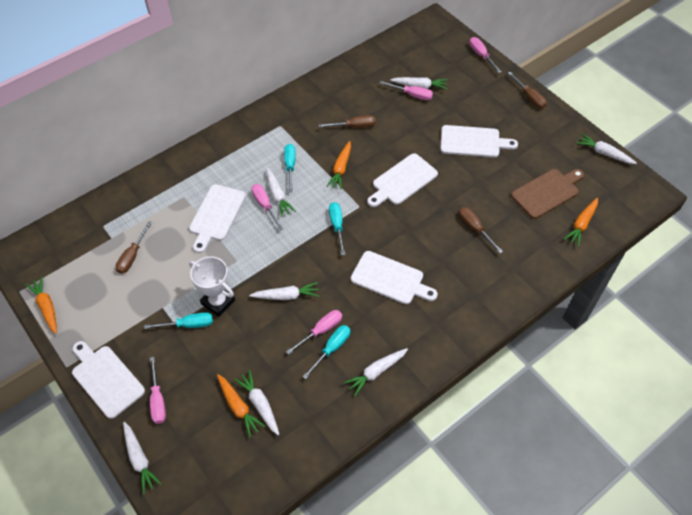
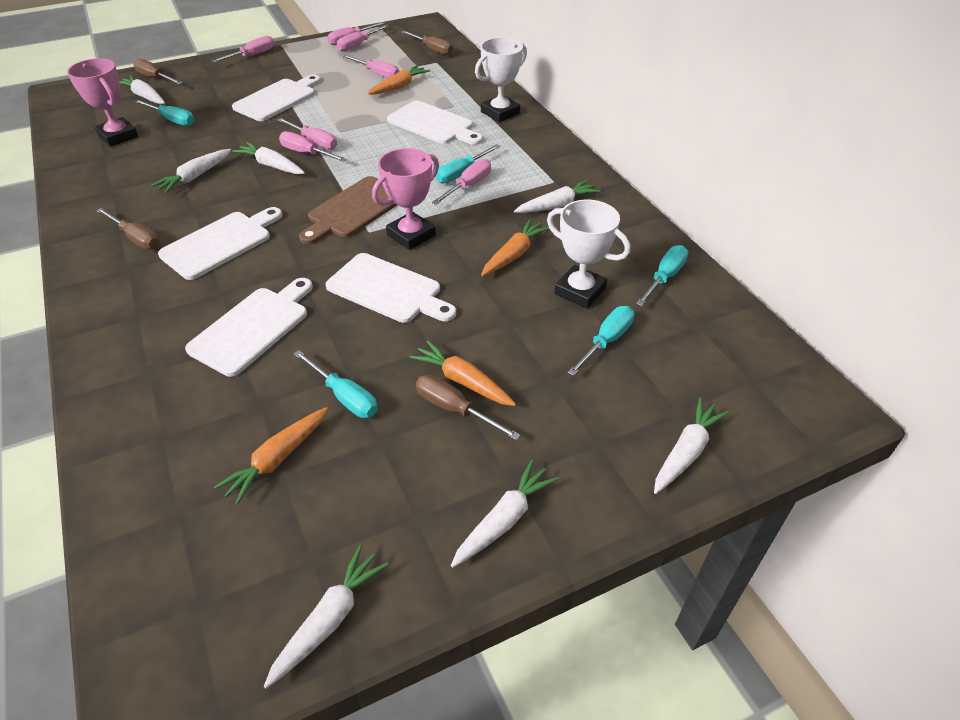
pink screwdriver: 5 -> 7
pink trophy: 0 -> 2
turquoise screwdriver: 4 -> 5
white trophy: 1 -> 2

